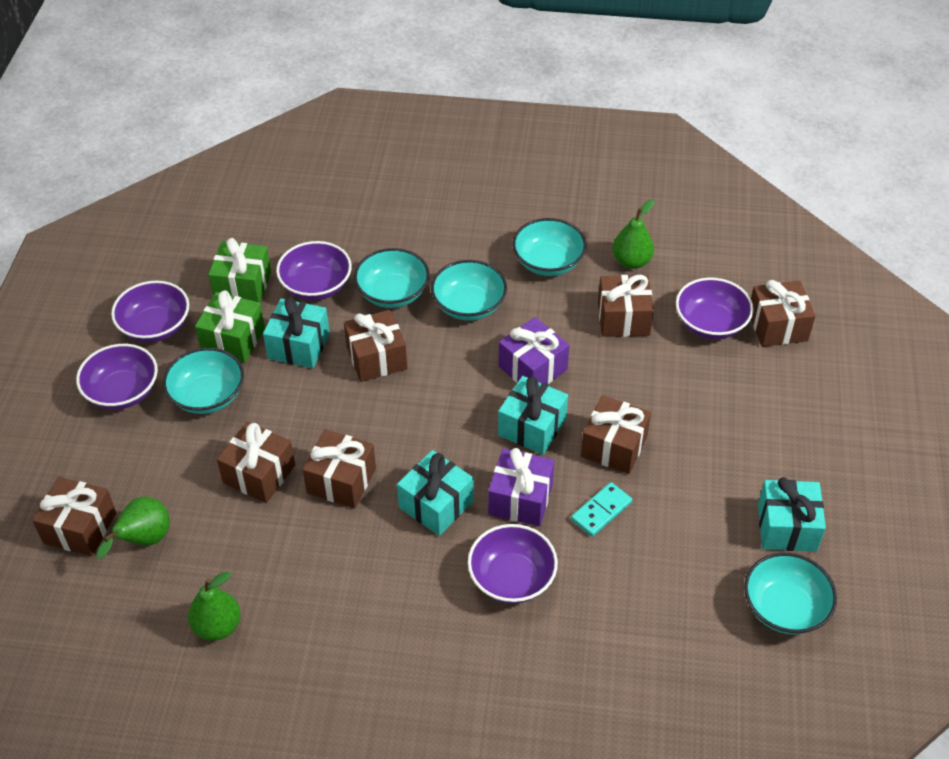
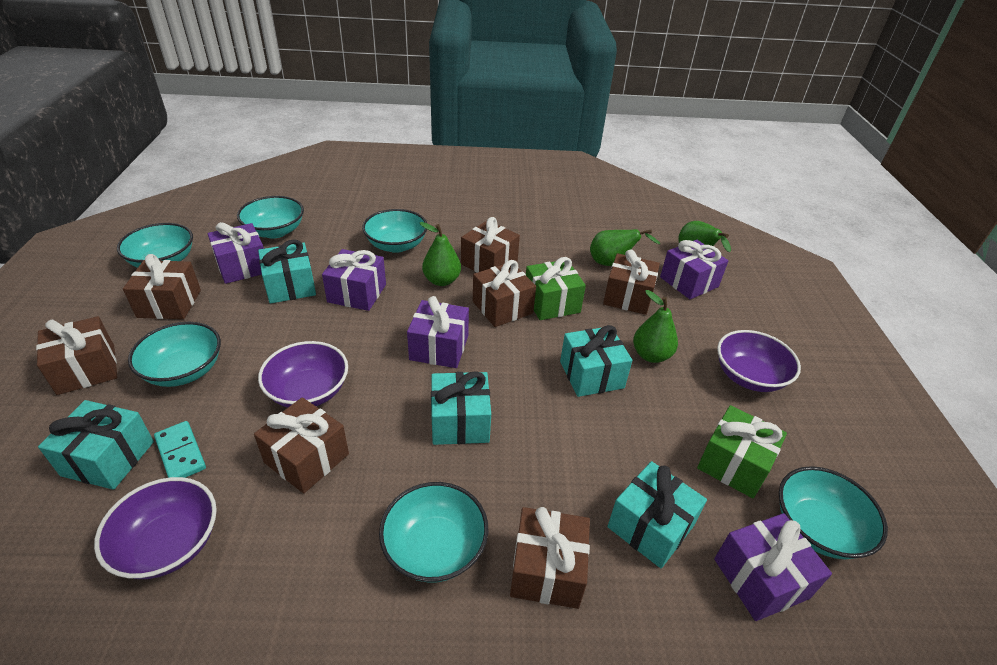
green pear: 3 -> 4
purple bowl: 5 -> 3
purple gift: 2 -> 5
turquoise bowl: 5 -> 6
turquoise gift: 4 -> 5

